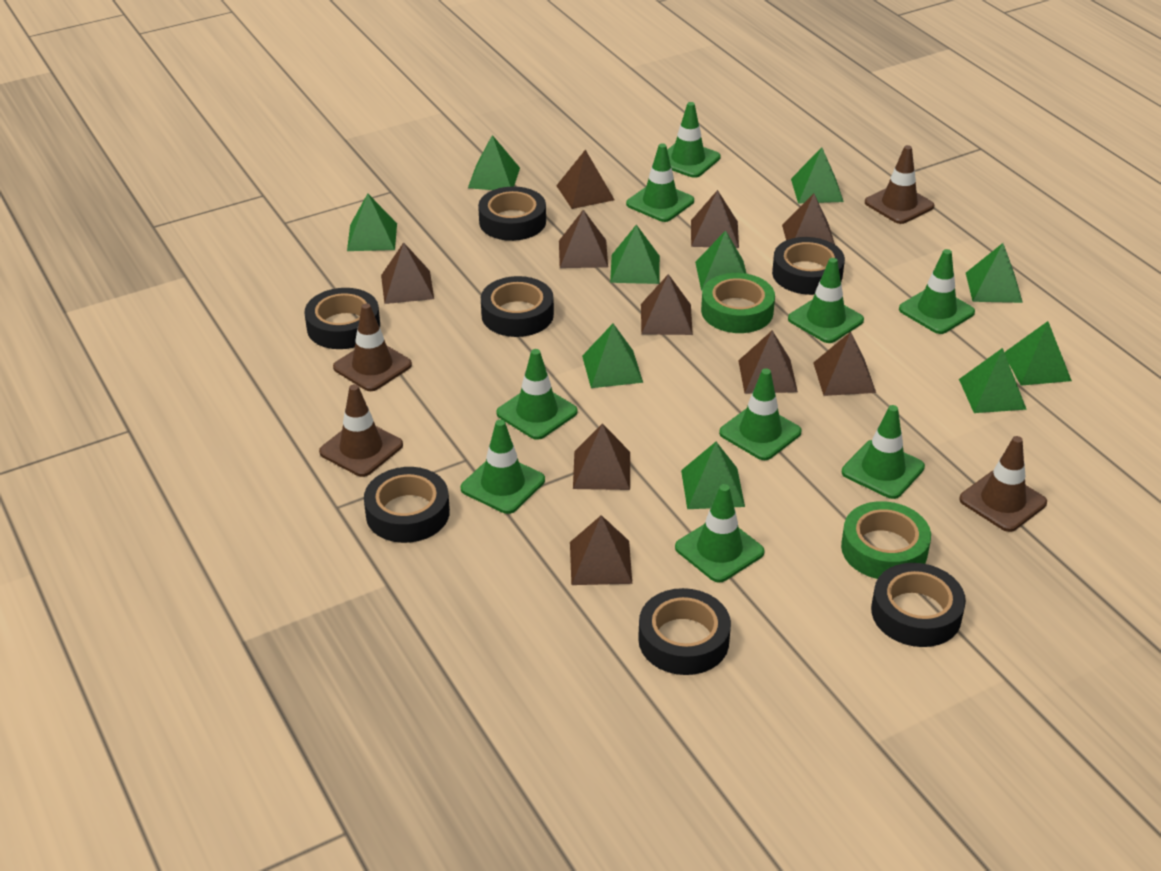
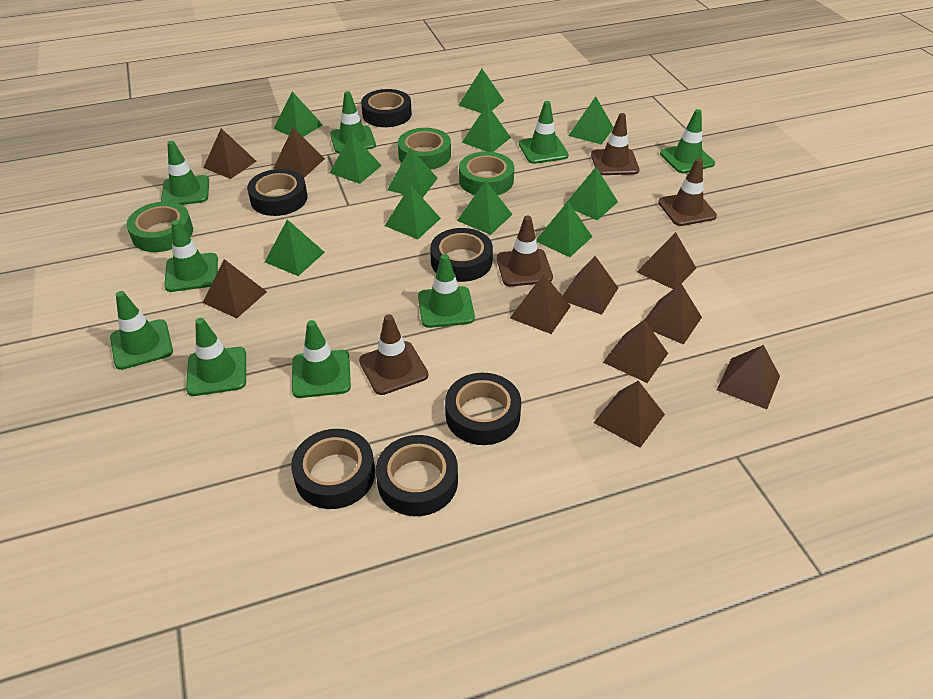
black tape: 7 -> 6
green pyramid: 10 -> 11
green tape: 2 -> 3

